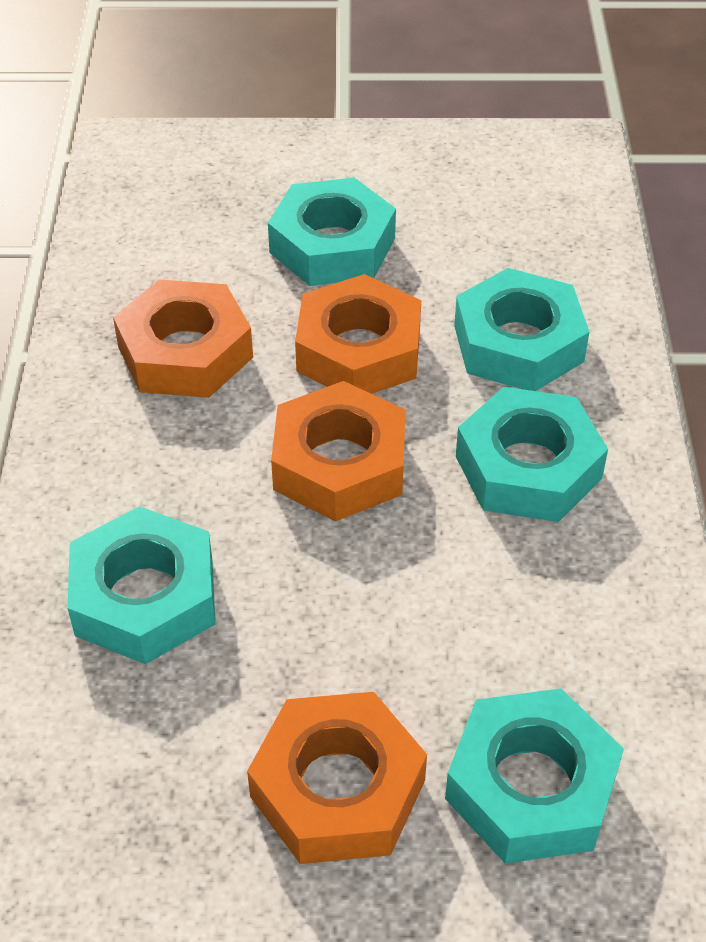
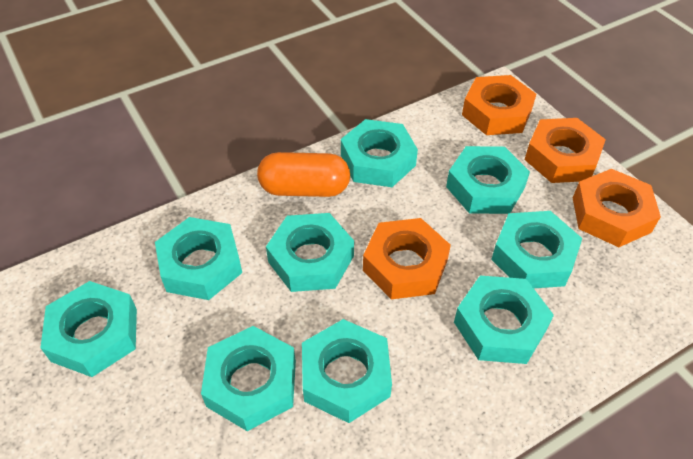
orange capsule: 0 -> 1
turquoise nut: 5 -> 9

